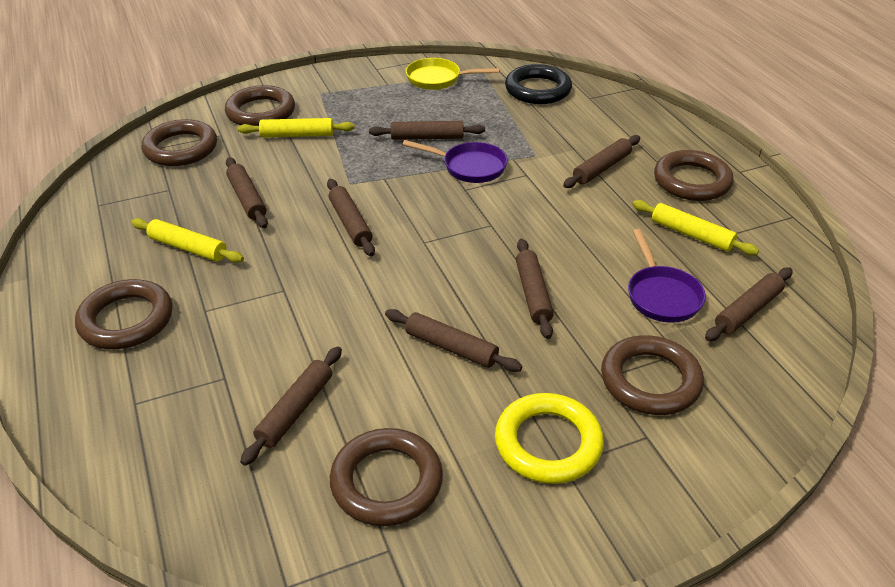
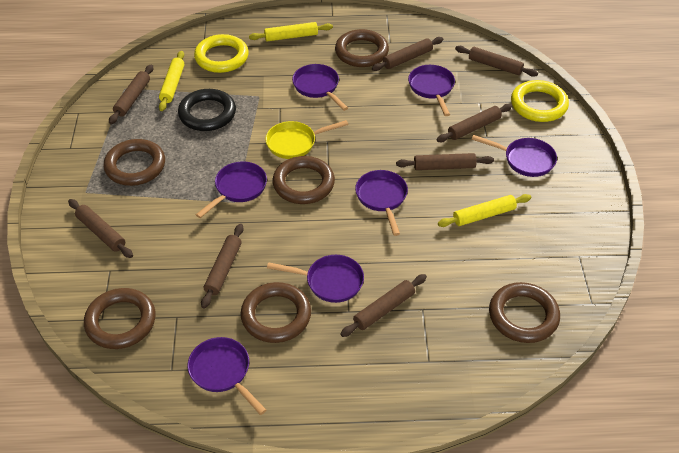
purple pan: 2 -> 7
yellow ring: 1 -> 2

